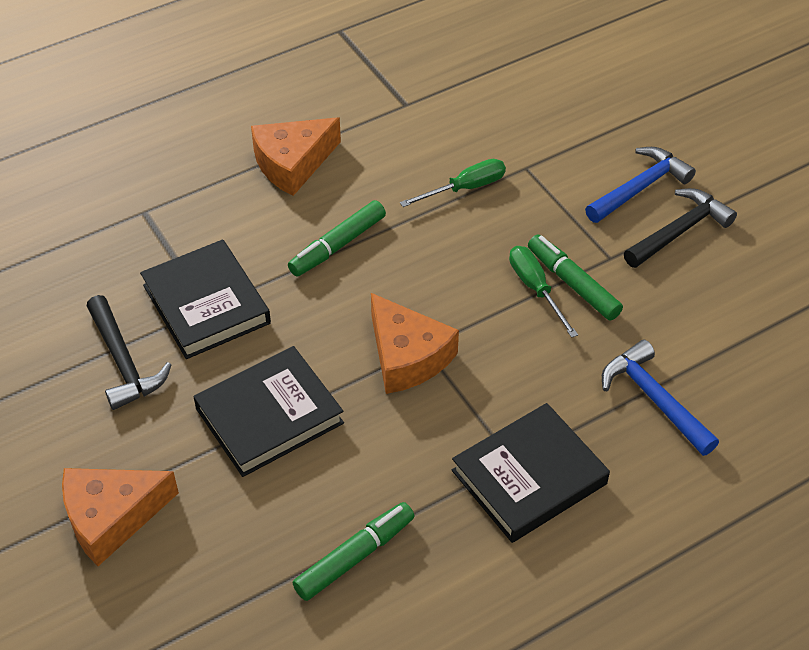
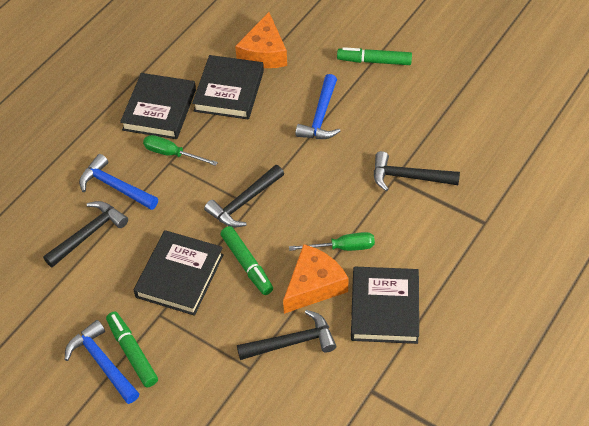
black book: 3 -> 4
black hammer: 2 -> 4
blue hammer: 2 -> 3
orange cheese: 3 -> 2

